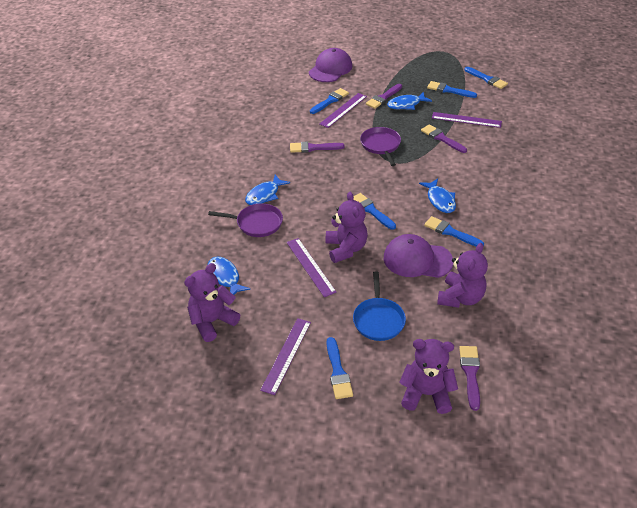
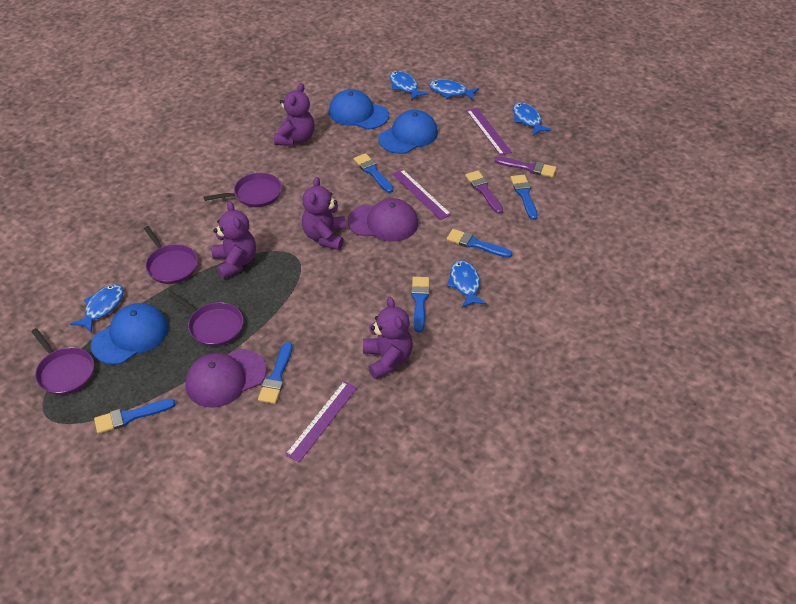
blue cap: 0 -> 3
blue fish: 4 -> 5
blue pan: 1 -> 0
purple brush: 4 -> 2
purple pan: 2 -> 4
purple ruler: 4 -> 3

